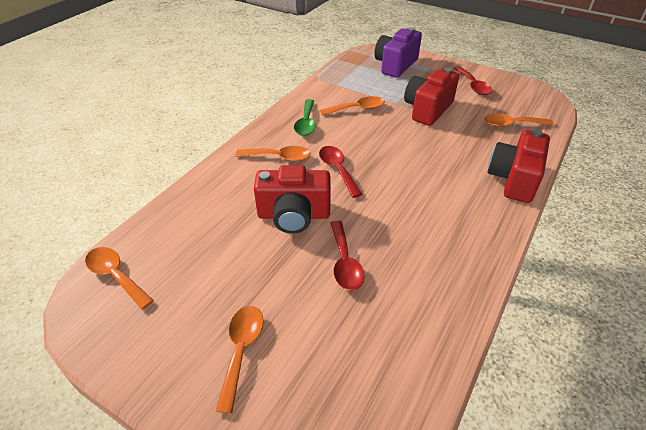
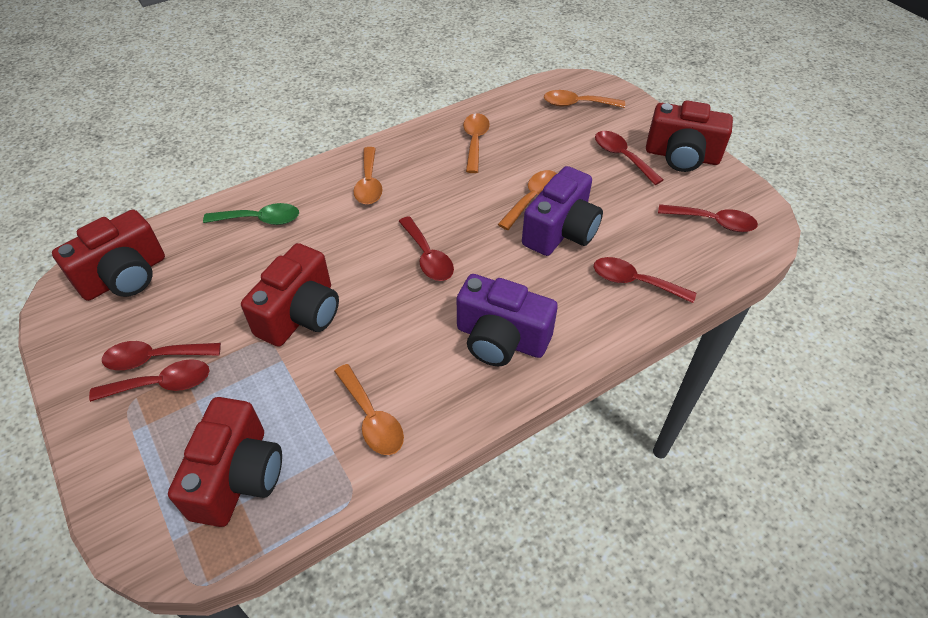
purple camera: 1 -> 2
red camera: 3 -> 4
red spoon: 3 -> 6

